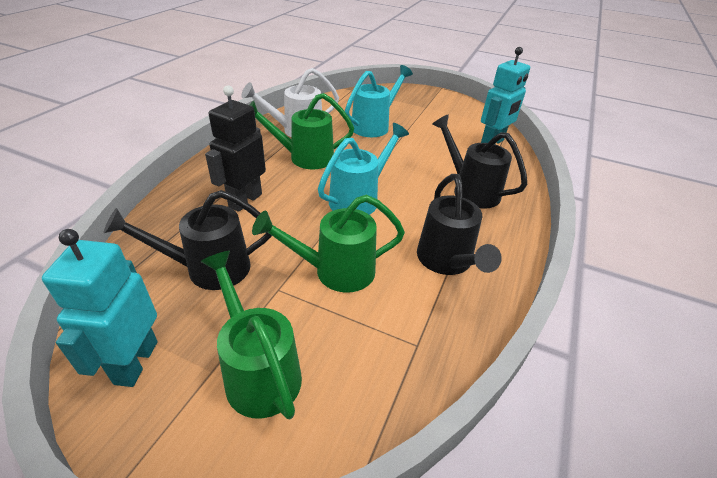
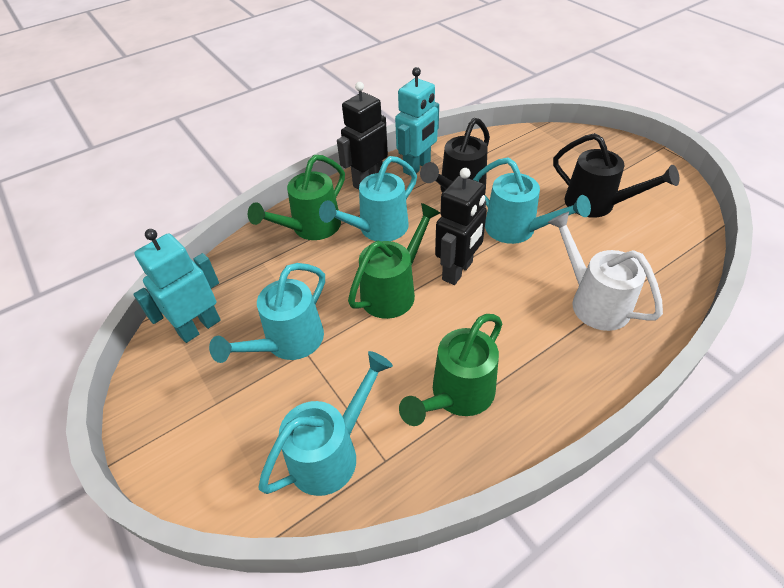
black robot: 1 -> 2
black watering can: 3 -> 2
turquoise watering can: 2 -> 4

